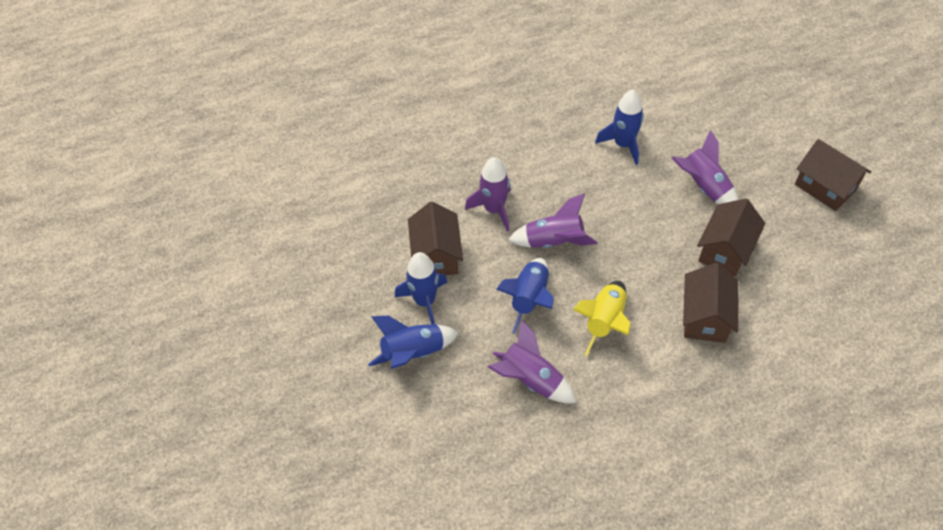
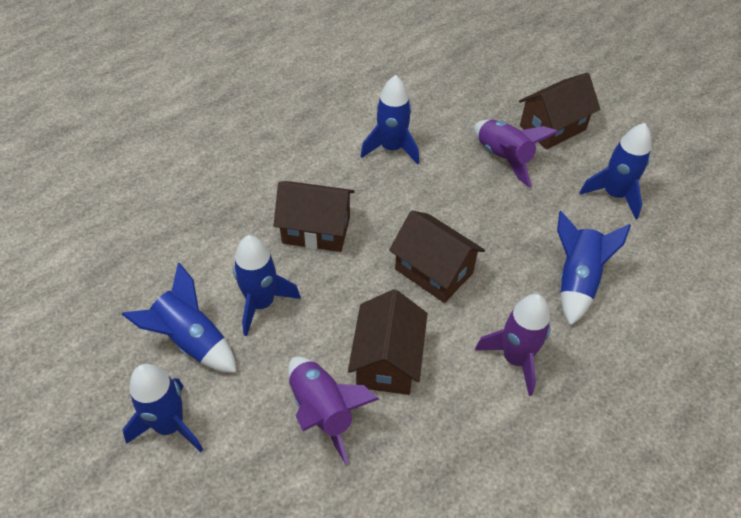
blue rocket: 4 -> 6
purple rocket: 4 -> 3
yellow rocket: 1 -> 0

